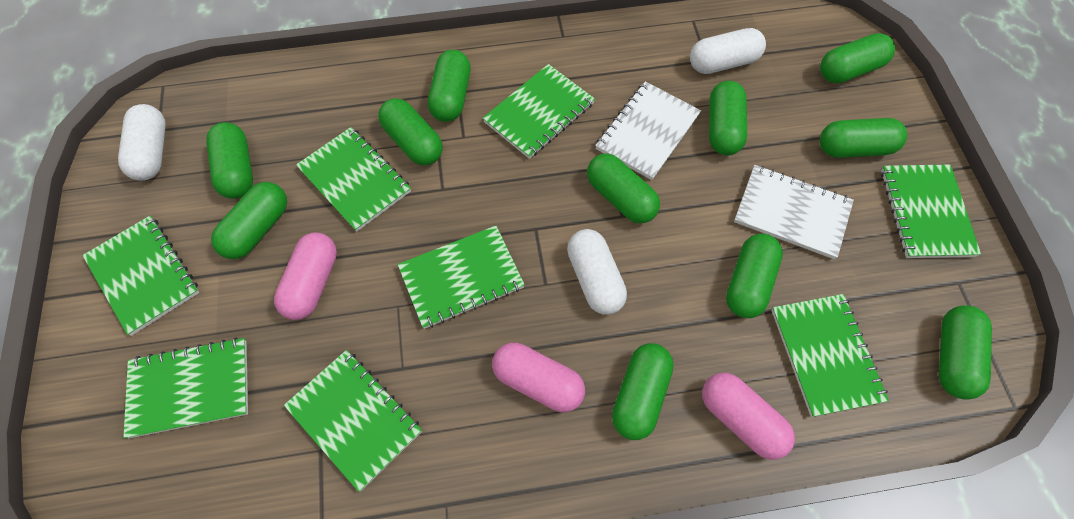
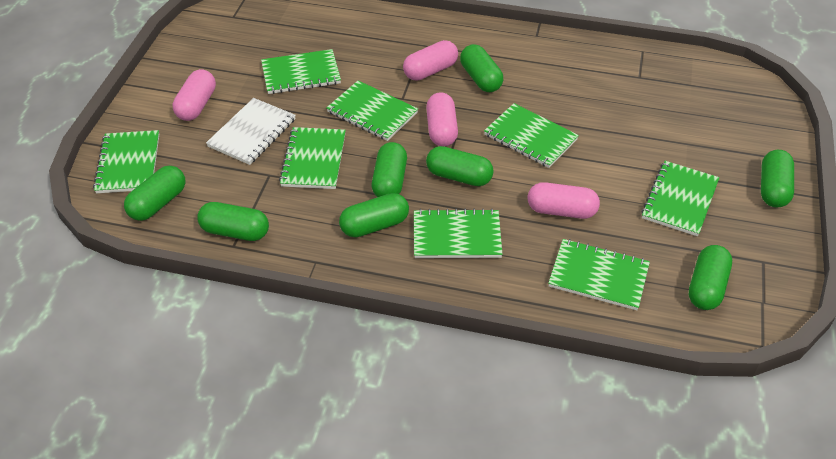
green capsule: 11 -> 8
pink capsule: 3 -> 4
white capsule: 3 -> 0
white notebook: 2 -> 1

